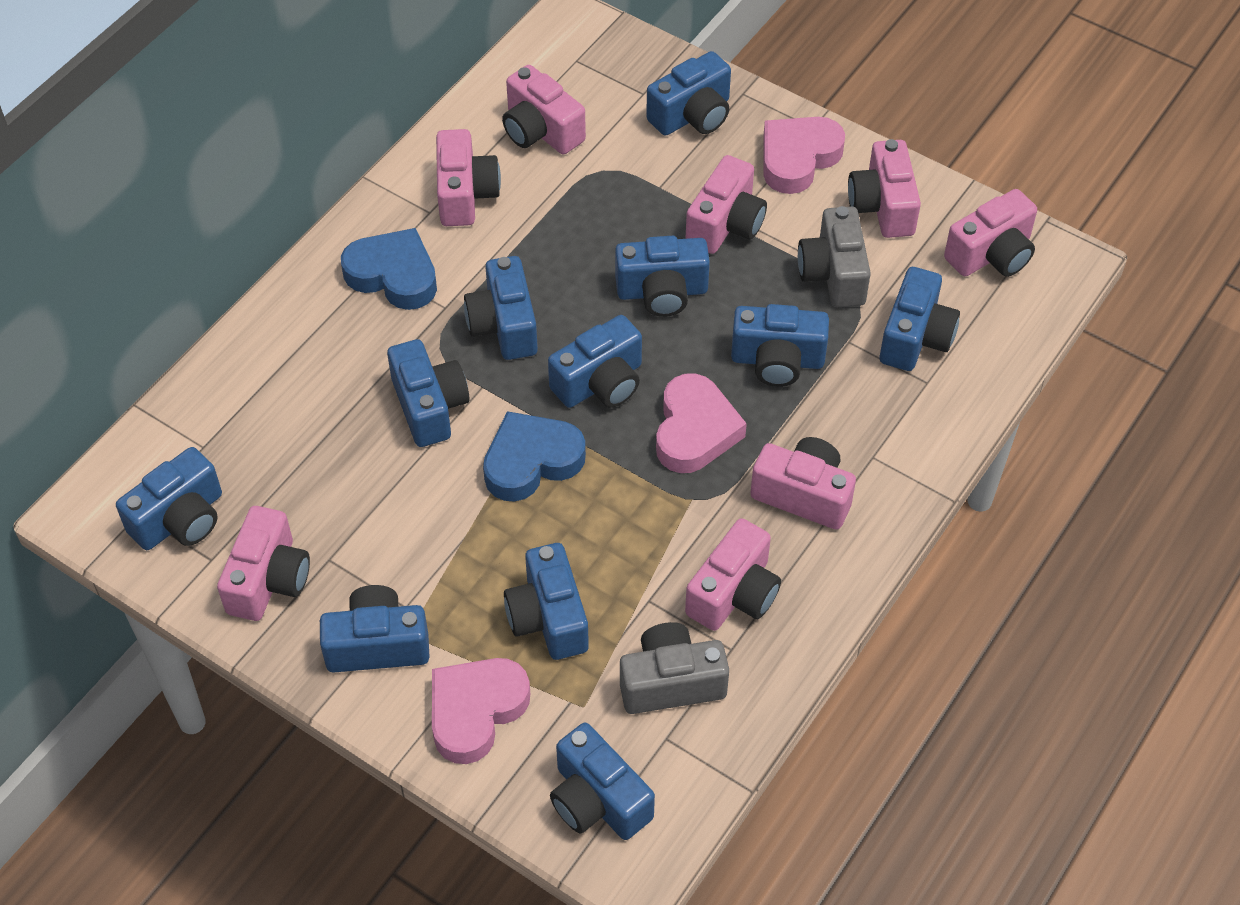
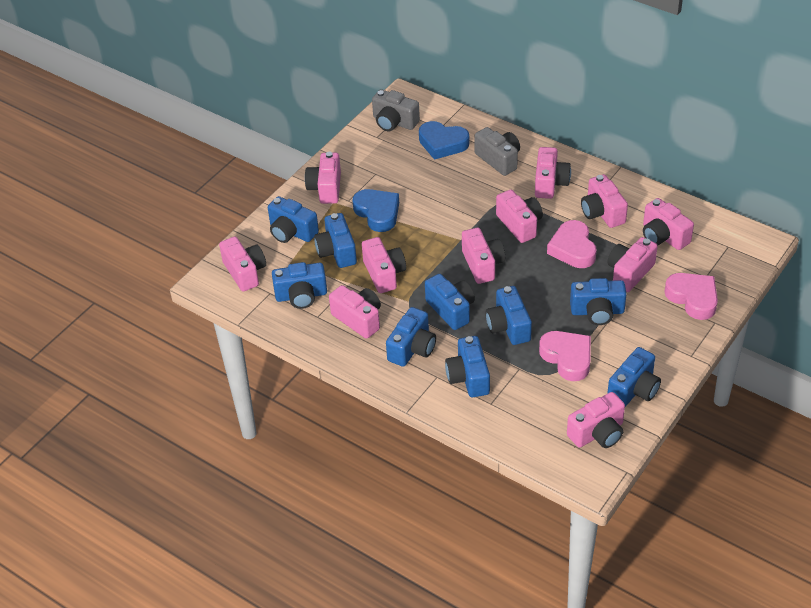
blue camera: 11 -> 9
pink camera: 8 -> 11

